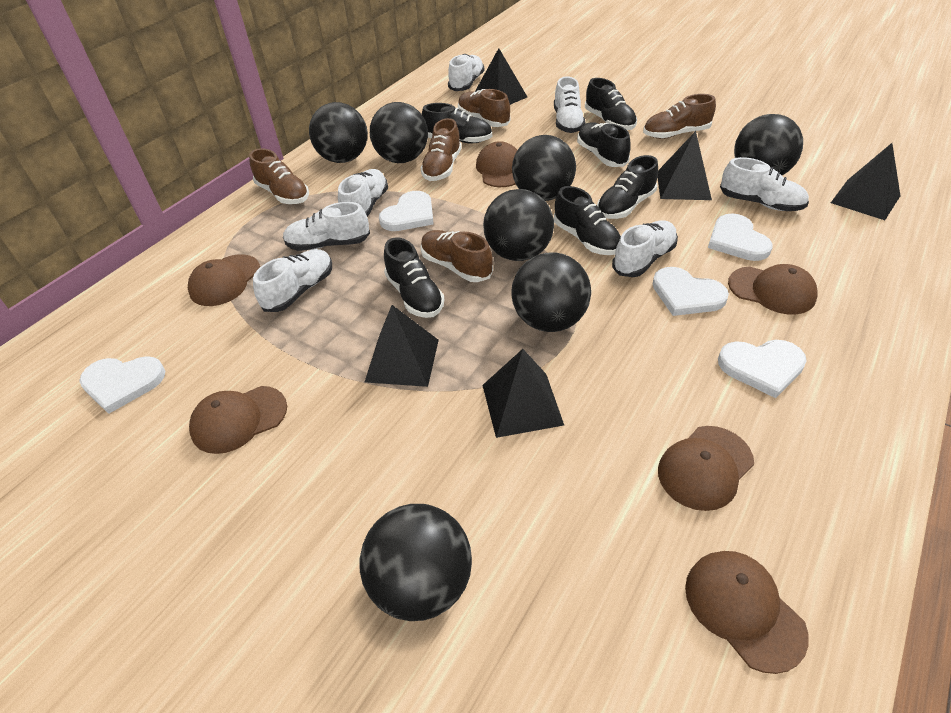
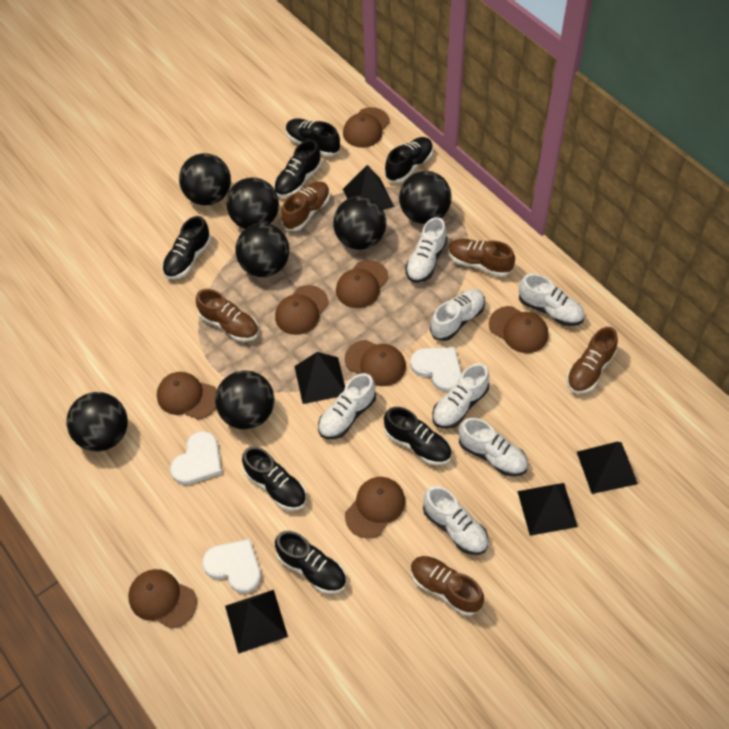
black shoe: 6 -> 7
brown cap: 6 -> 8
white heart: 5 -> 3

